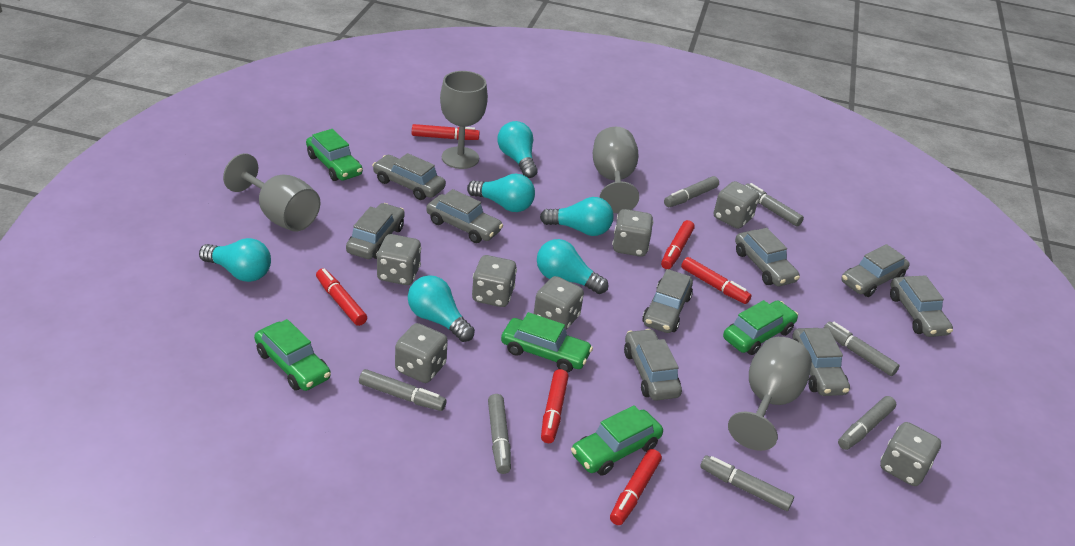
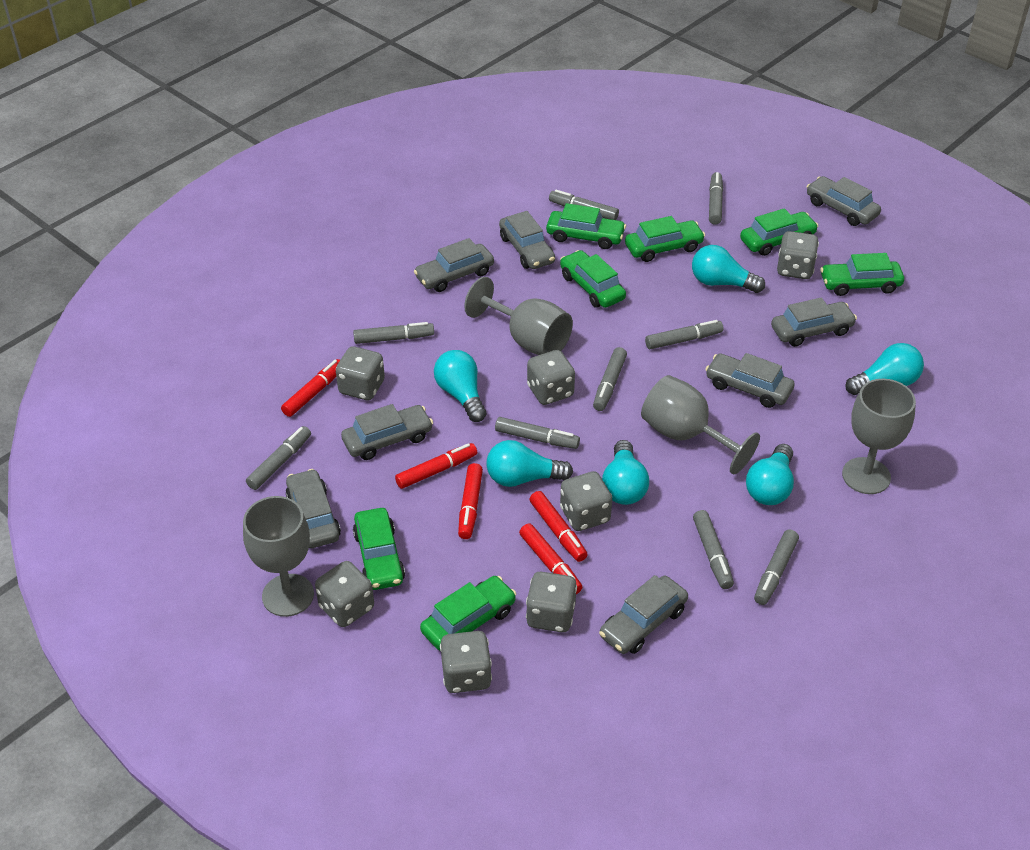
green car: 5 -> 7
grey car: 9 -> 8
grey marker: 7 -> 9
red marker: 6 -> 5

